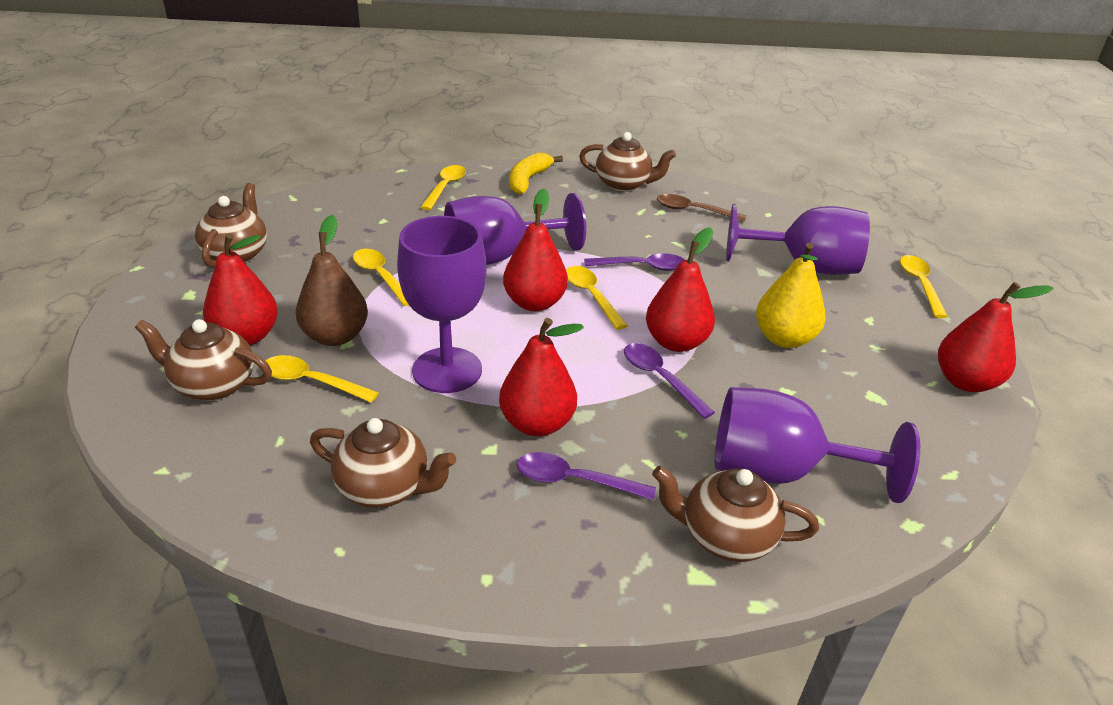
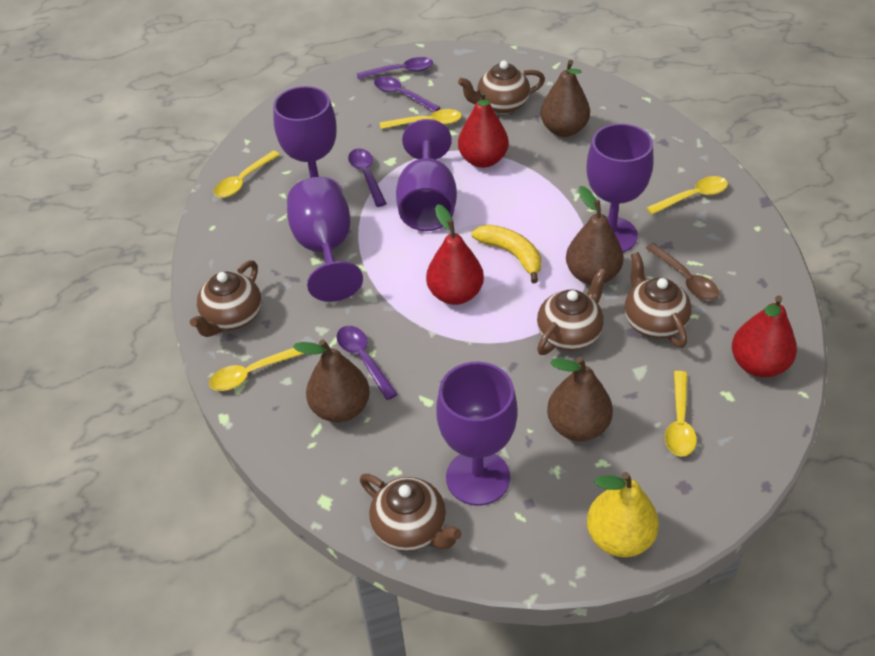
brown pear: 1 -> 4
purple goblet: 4 -> 5
purple spoon: 3 -> 4
red pear: 5 -> 3

